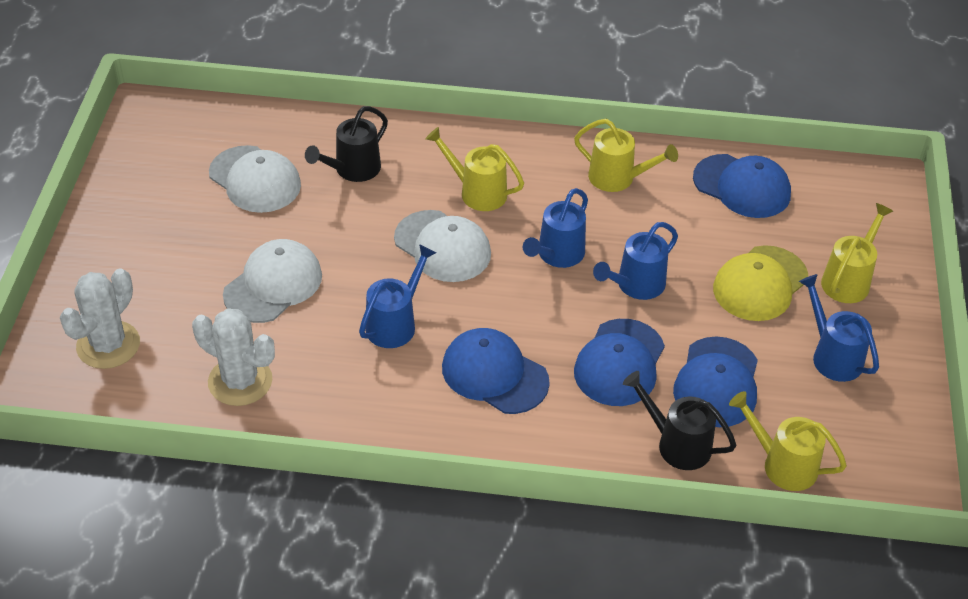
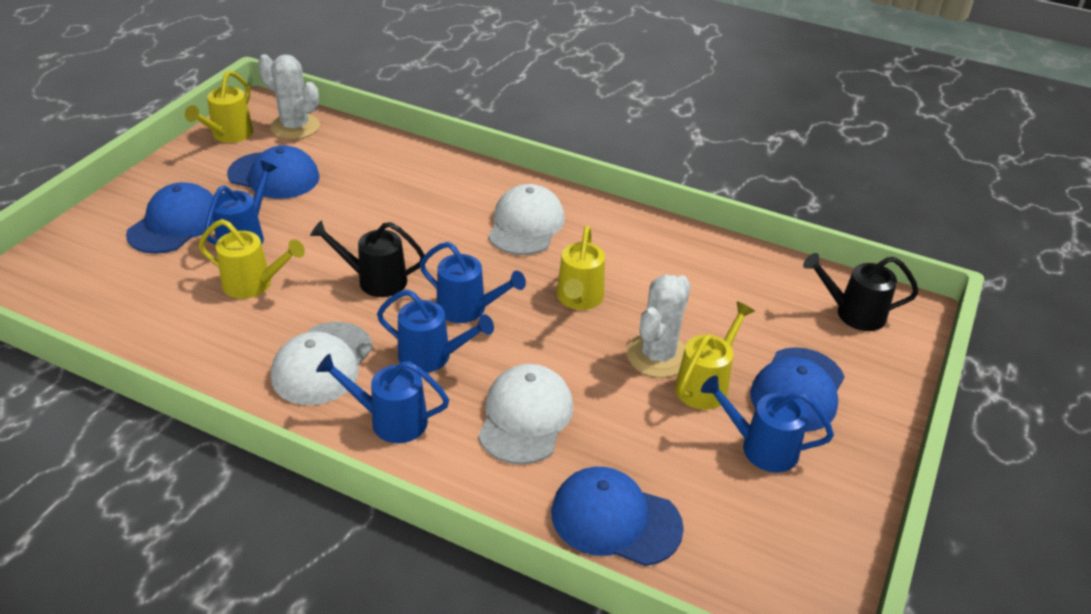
blue watering can: 4 -> 5
yellow cap: 1 -> 0

